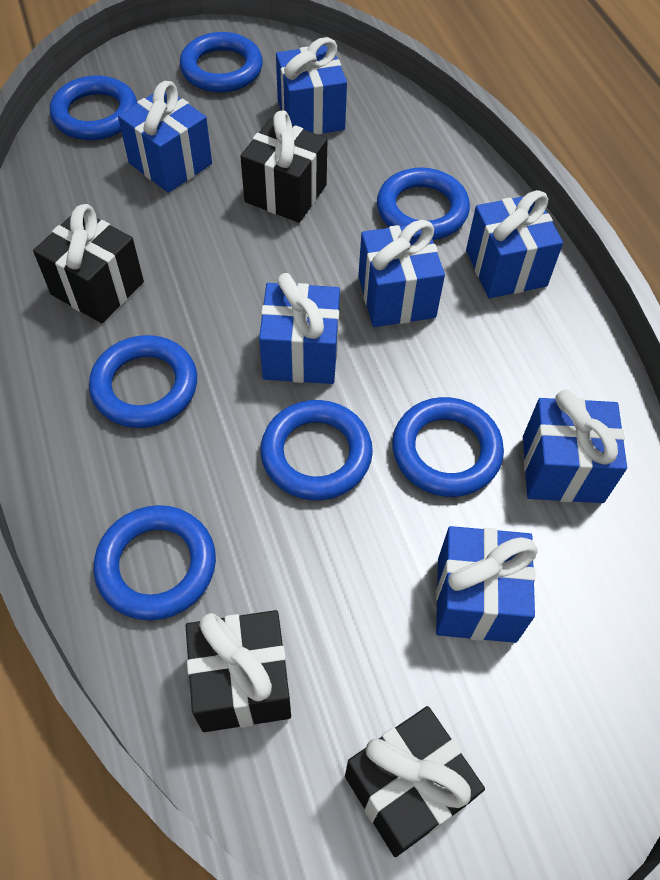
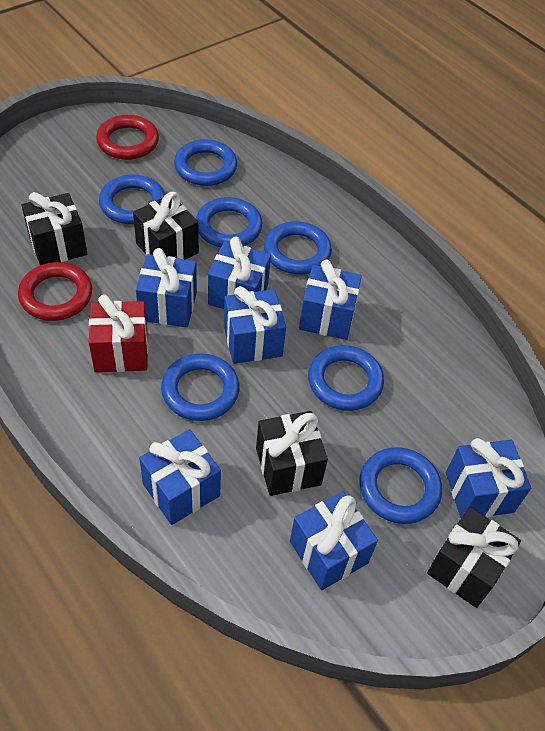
red gift: 0 -> 1
red ring: 0 -> 2

